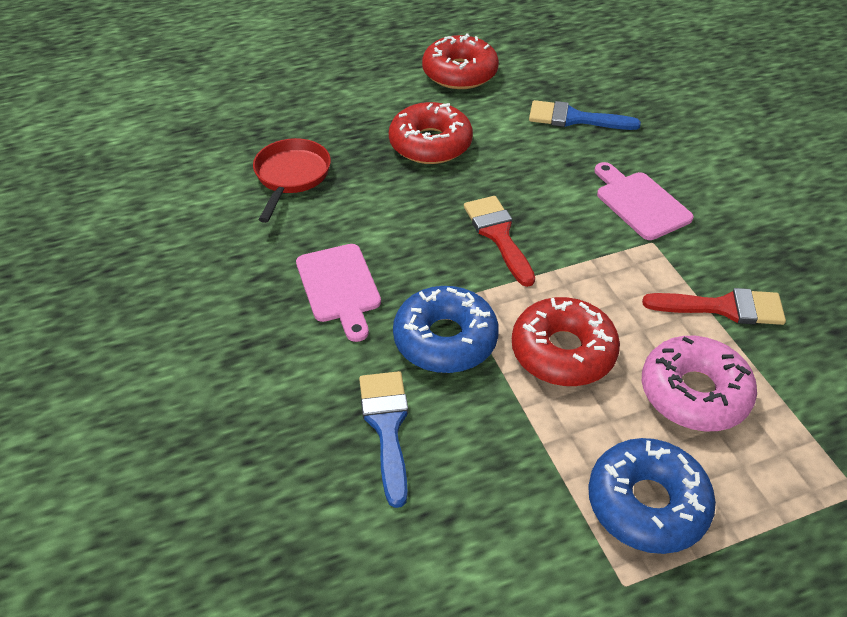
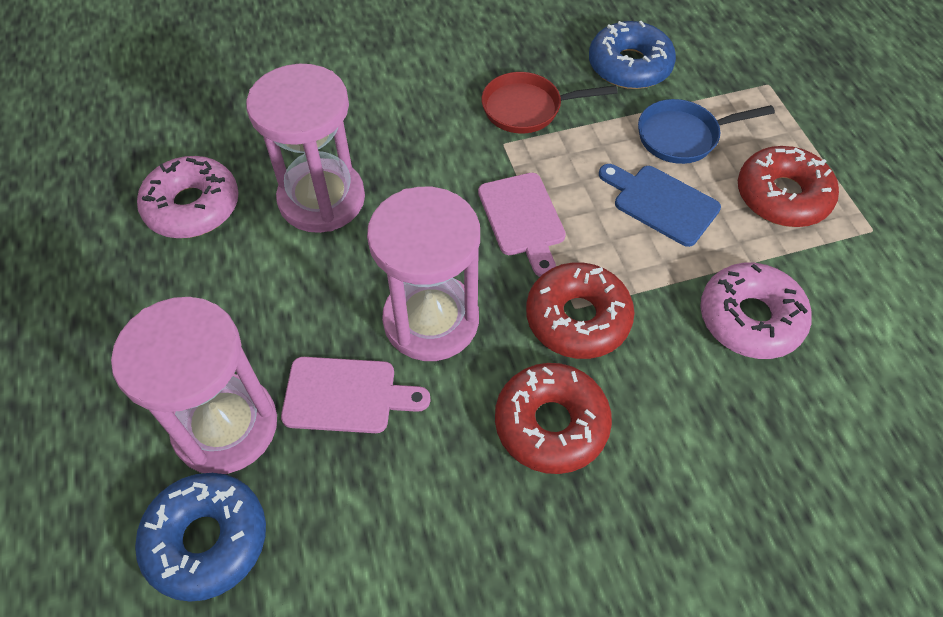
blue brush: 2 -> 0
blue cutting board: 0 -> 1
blue pan: 0 -> 1
pink donut: 1 -> 2
pink hourglass: 0 -> 3
red brush: 2 -> 0

